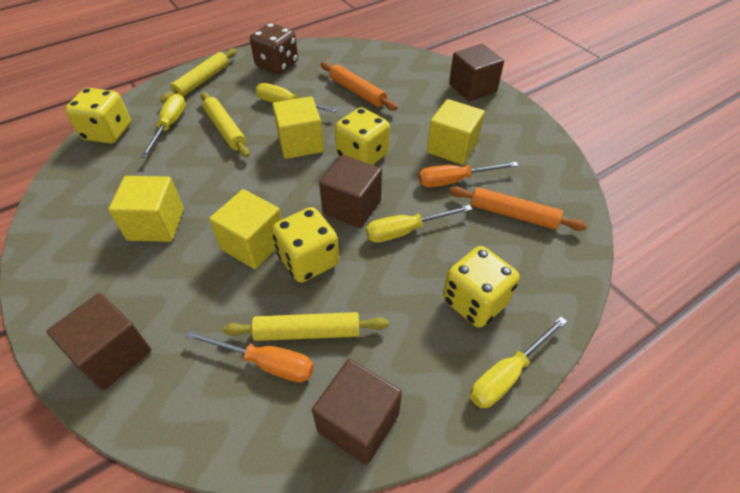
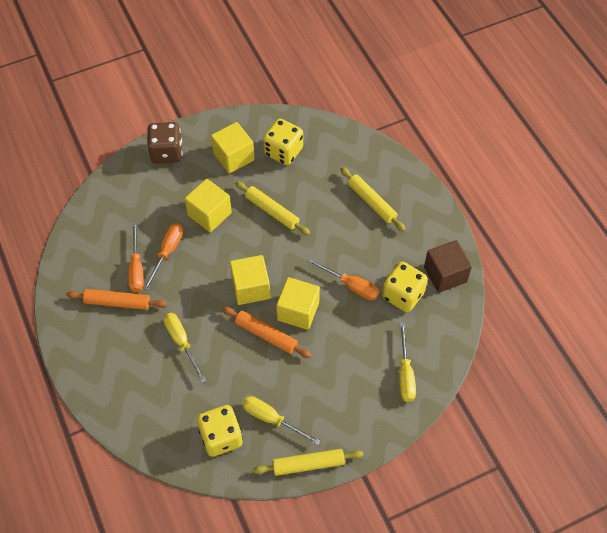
brown cube: 4 -> 1
orange screwdriver: 2 -> 3
yellow dice: 4 -> 3
yellow screwdriver: 4 -> 3

